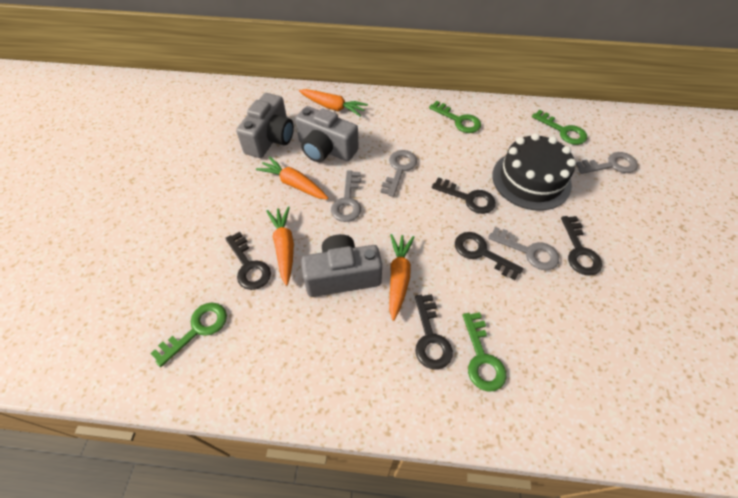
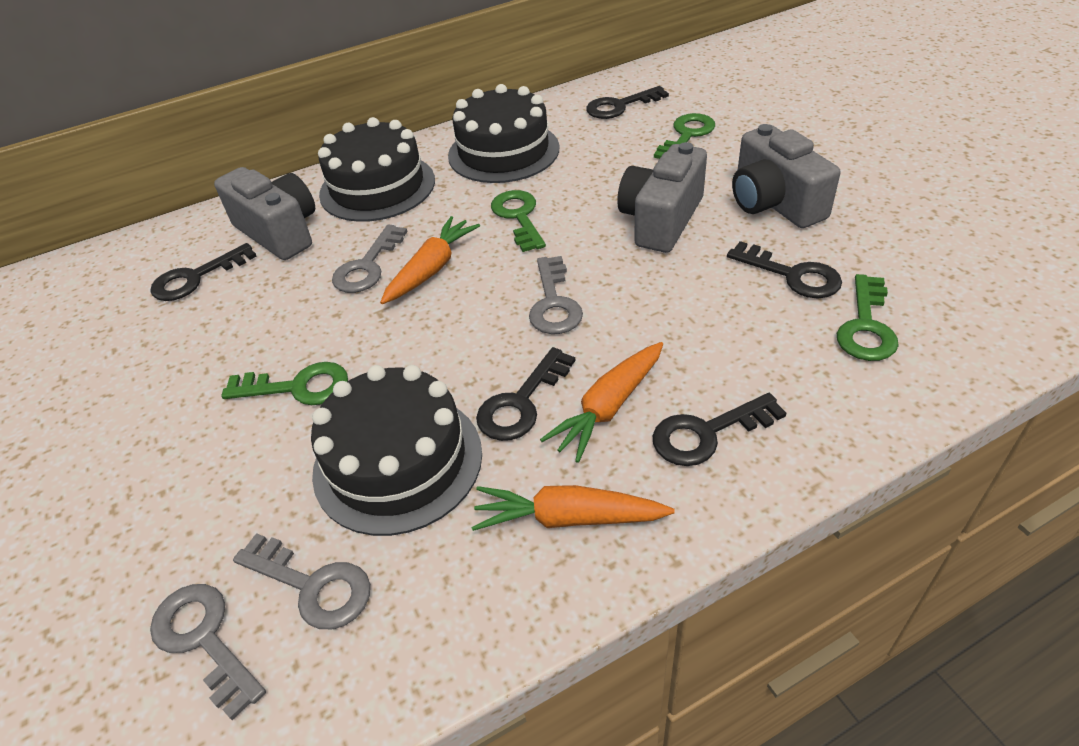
black cake: 1 -> 3
orange carrot: 4 -> 3

